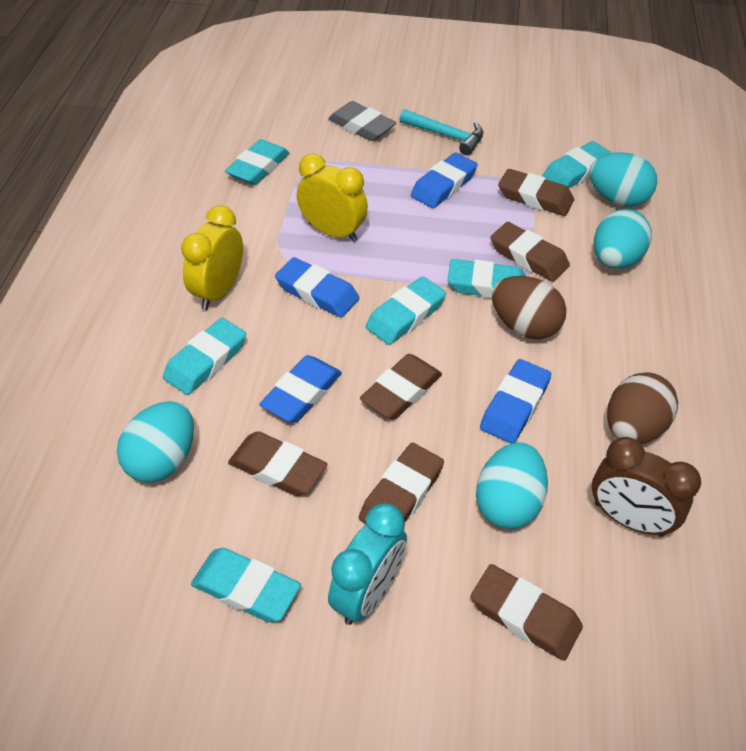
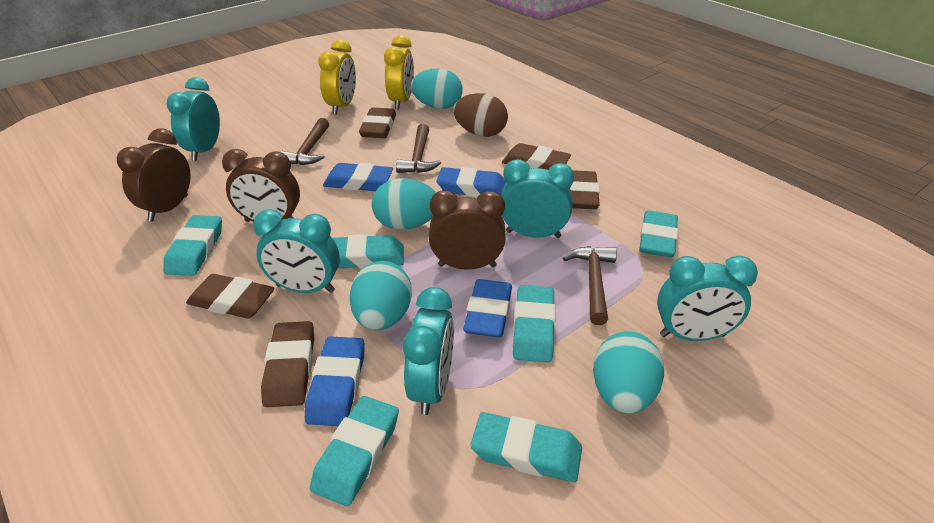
brown clock: 1 -> 3
brown egg: 2 -> 1
brown eraser: 6 -> 5
brown hammer: 0 -> 3
grey eraser: 1 -> 0
turquoise clock: 1 -> 5
turquoise hammer: 1 -> 0

